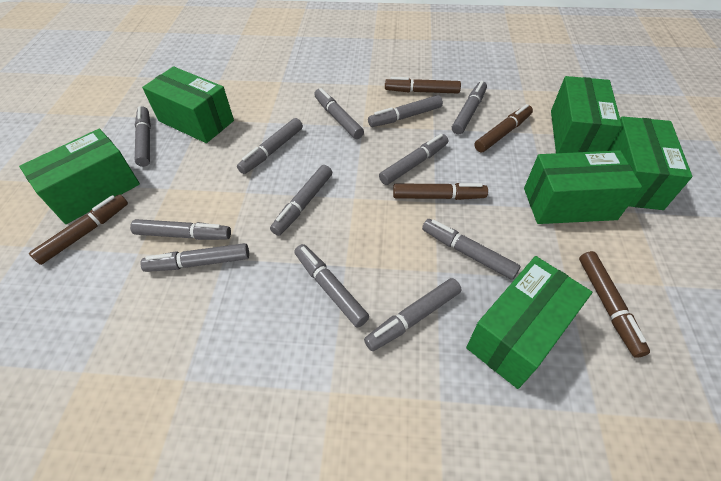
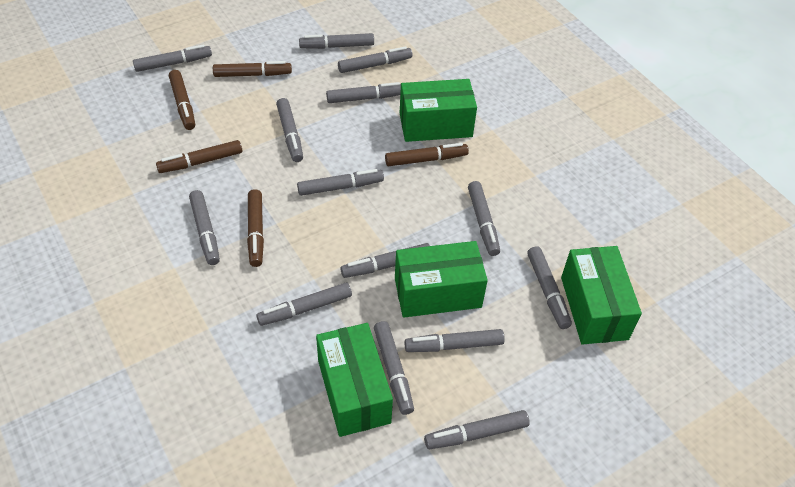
green box: 6 -> 4
grey marker: 12 -> 14

